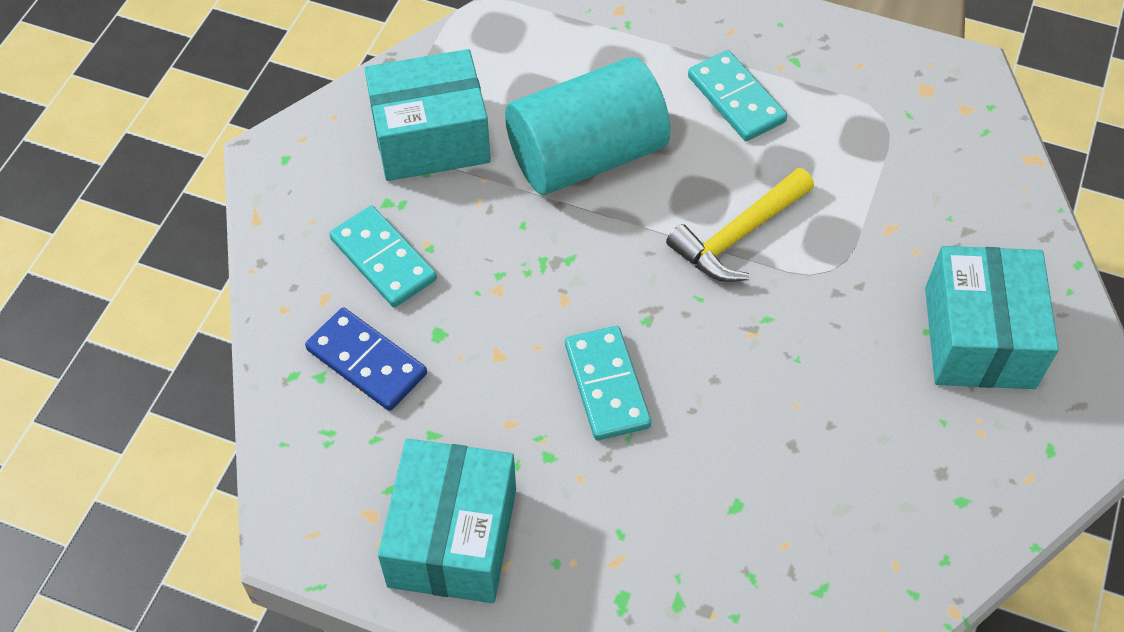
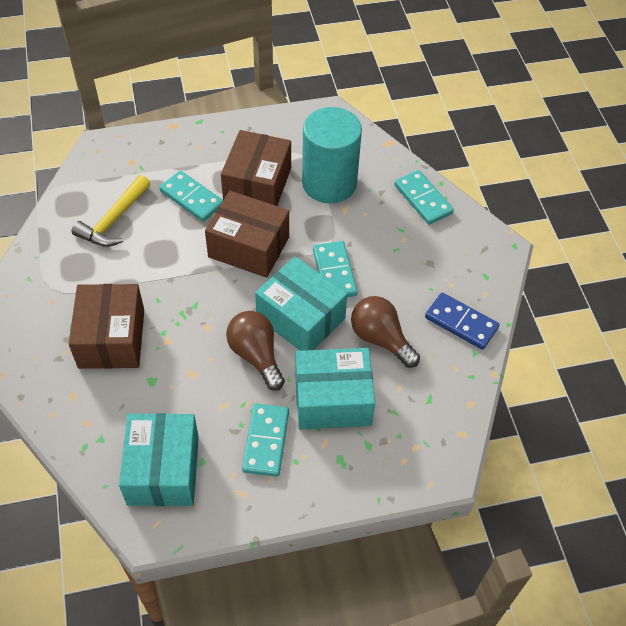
brown box: 0 -> 3
brown light bulb: 0 -> 2
turquoise domino: 3 -> 4

